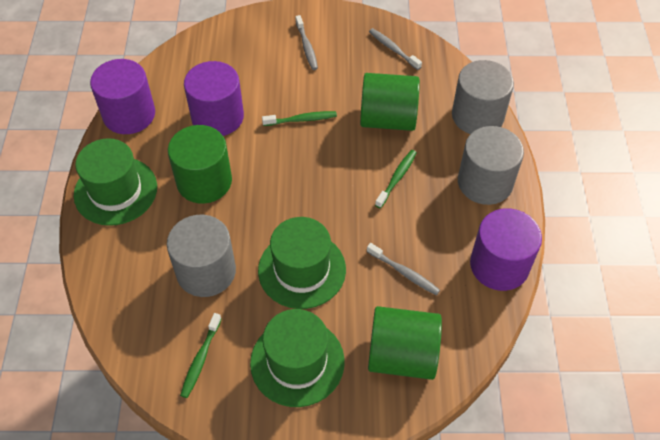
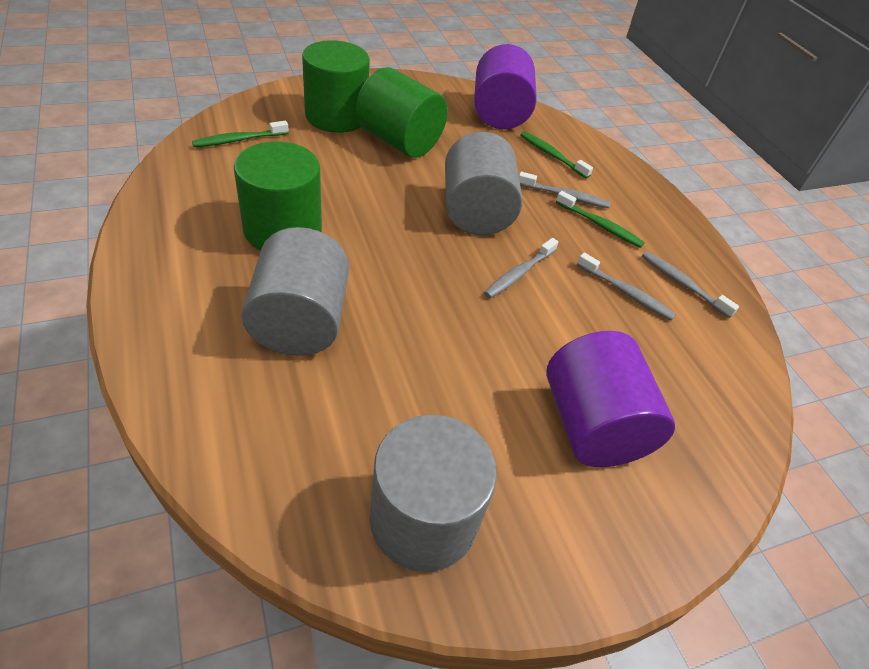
green hat: 3 -> 0
grey toothbrush: 3 -> 4
purple cylinder: 3 -> 2

